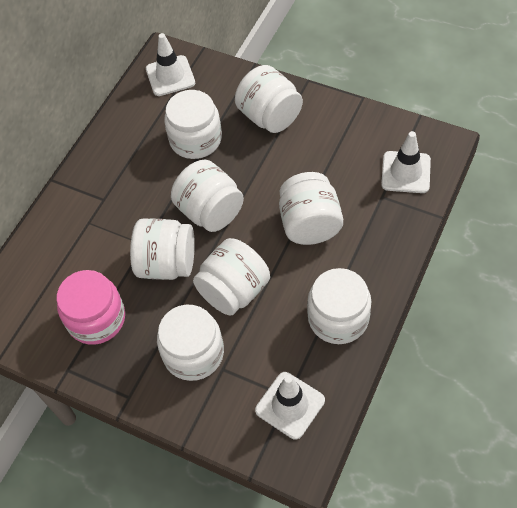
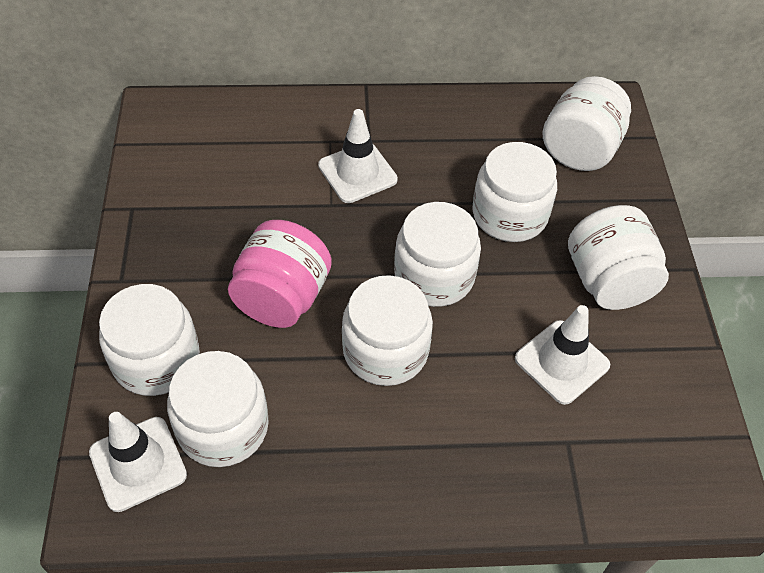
white jar: 8 -> 7

